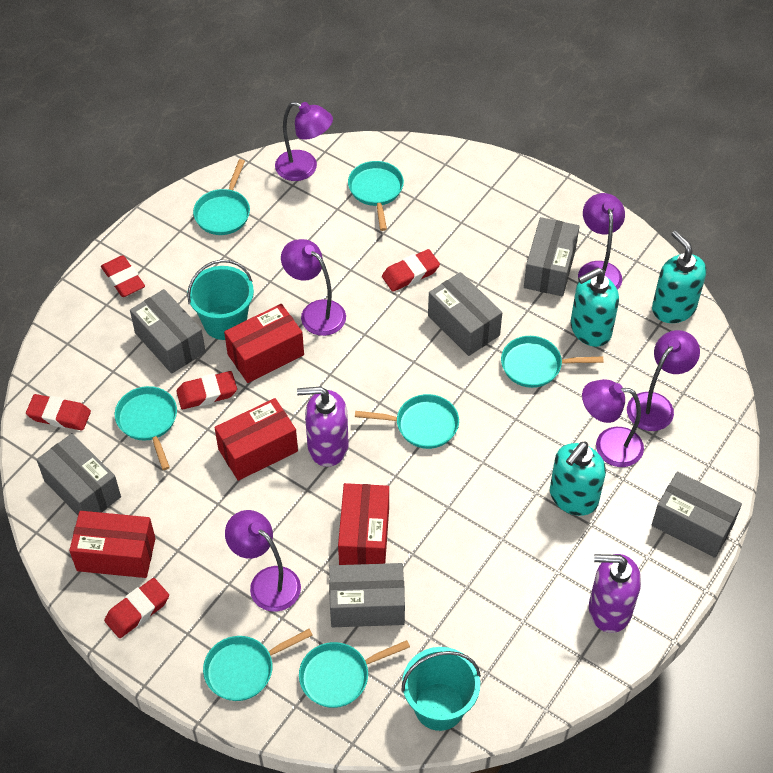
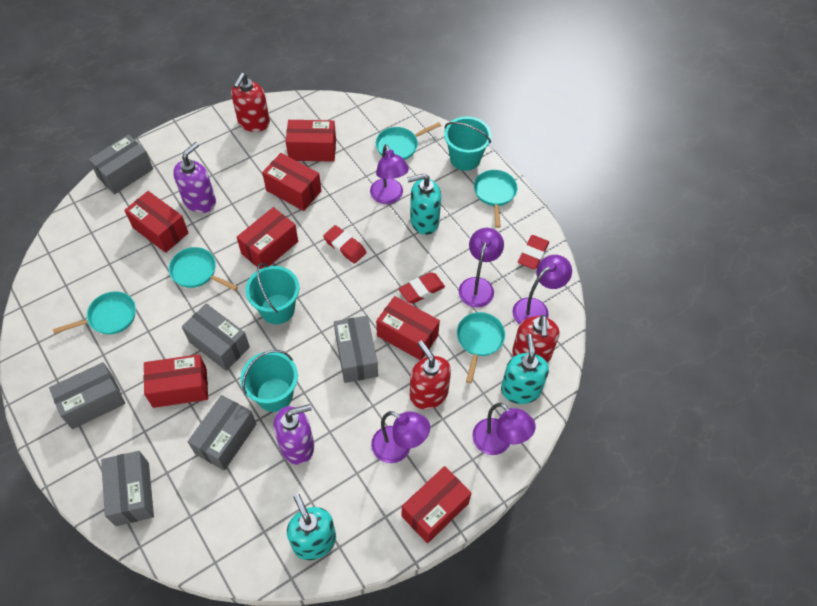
purple lamp: 6 -> 5
red box: 4 -> 7
red eraser: 5 -> 3
red soap dispenser: 0 -> 3
turquoise bucket: 2 -> 3
turquoise pan: 7 -> 5

